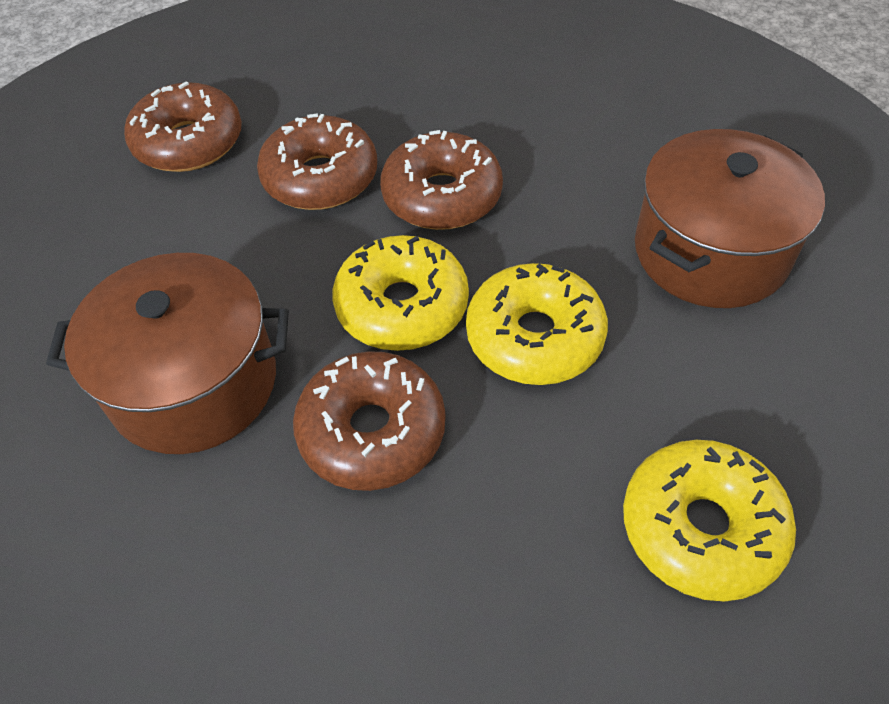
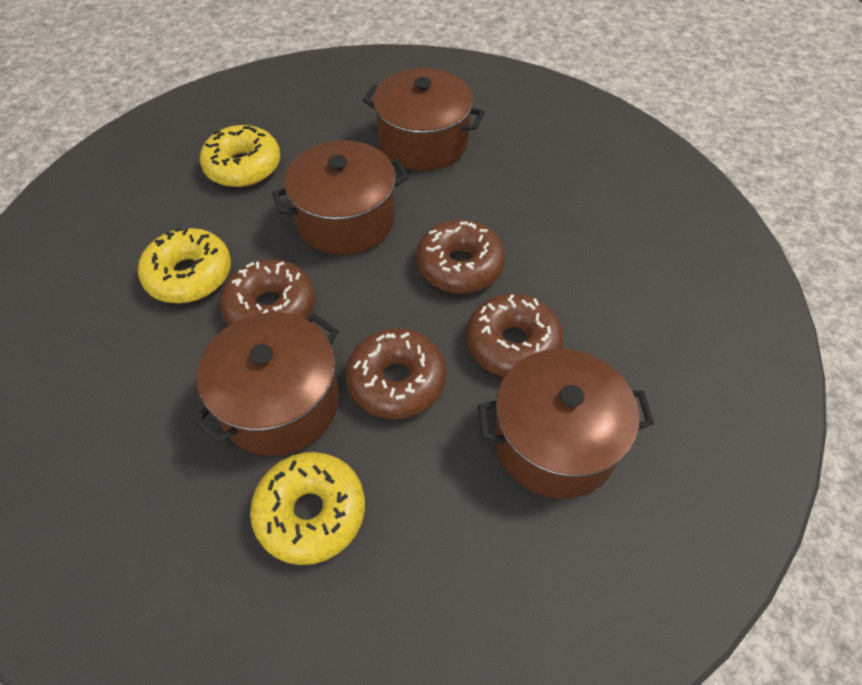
brown pot: 2 -> 4

